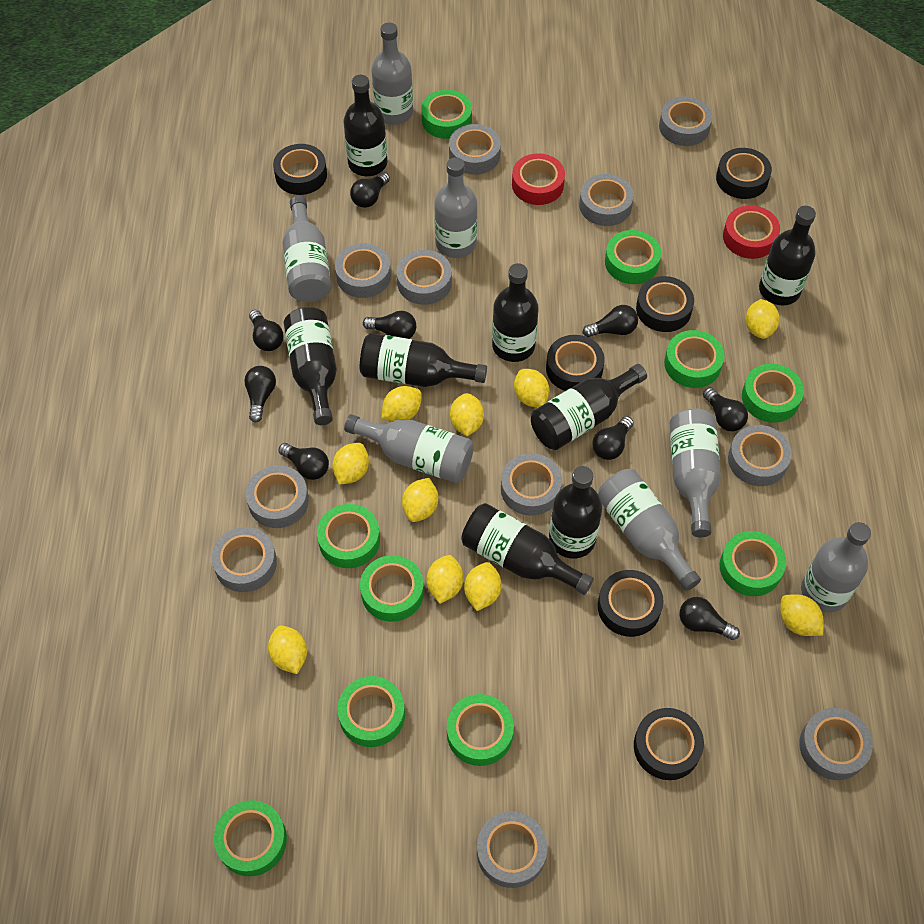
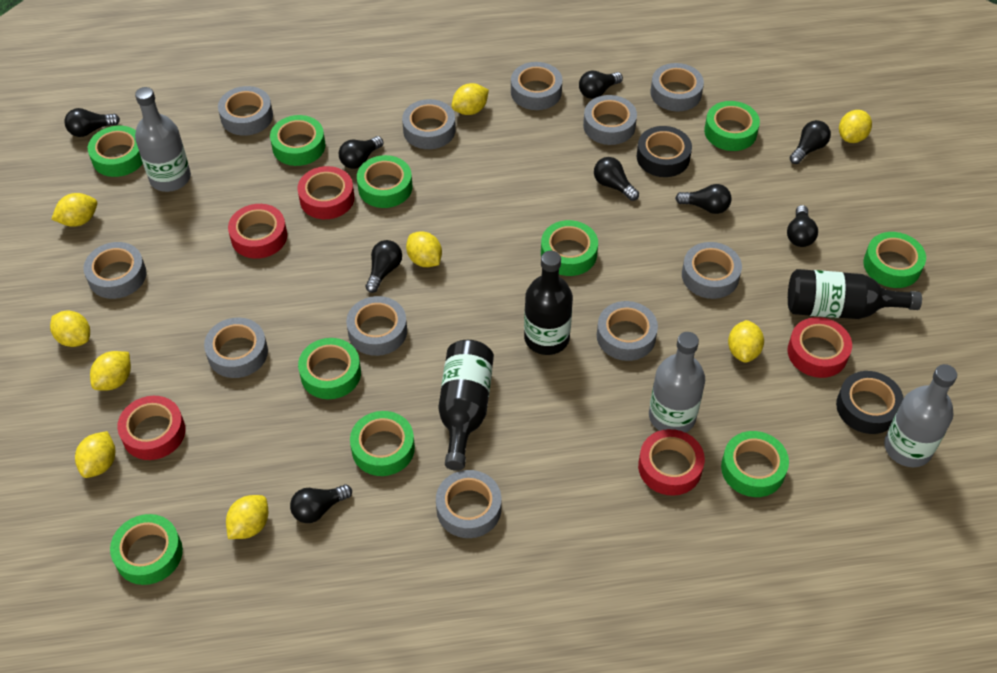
black bottle: 8 -> 3
black tape: 6 -> 2
grey bottle: 7 -> 3
red tape: 2 -> 5
yellow lemon: 10 -> 9

